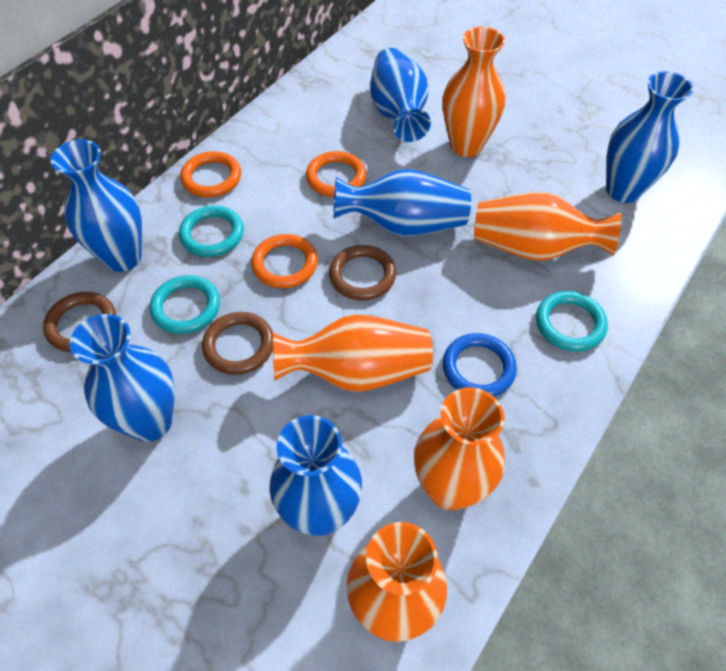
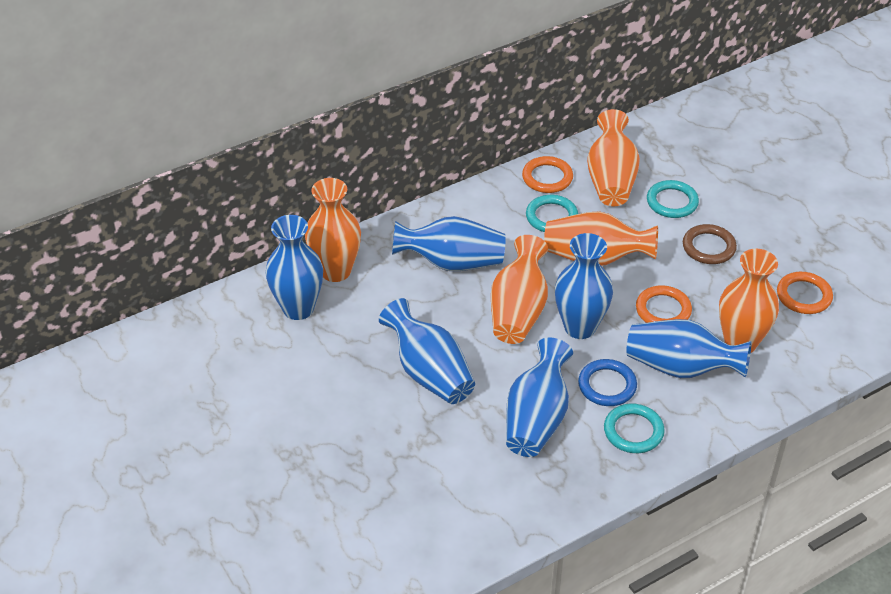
brown ring: 3 -> 1

